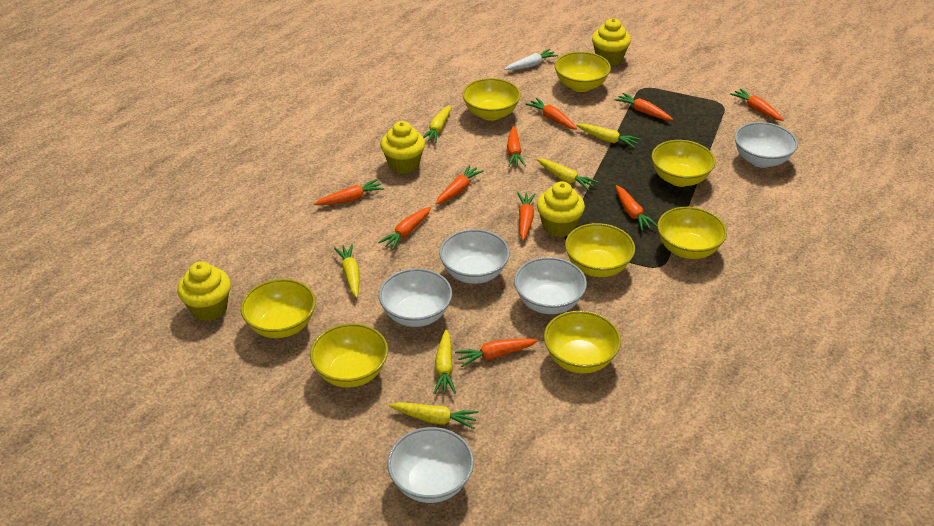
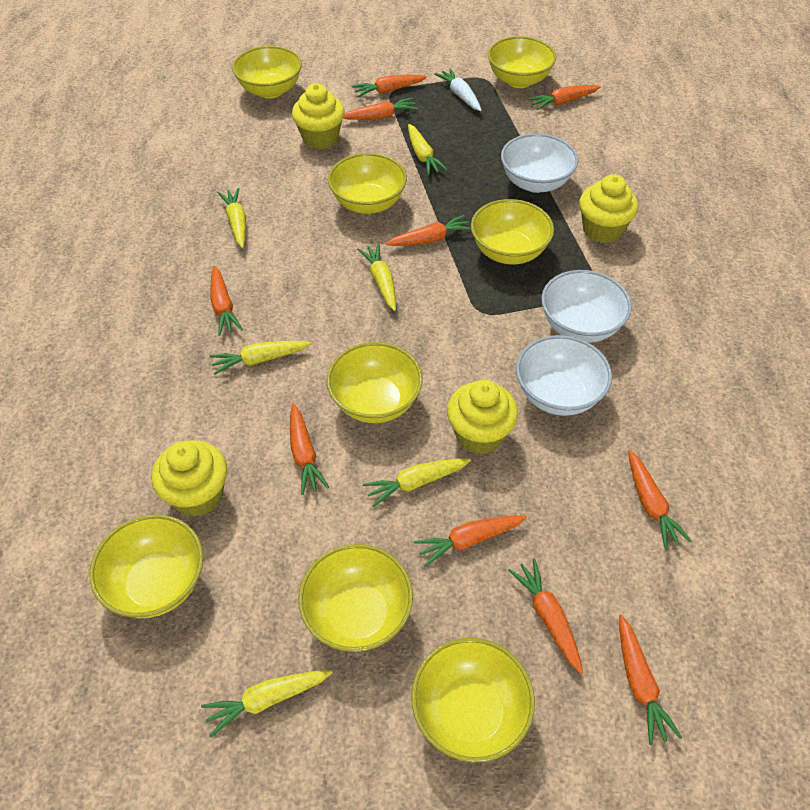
white bowl: 5 -> 3

